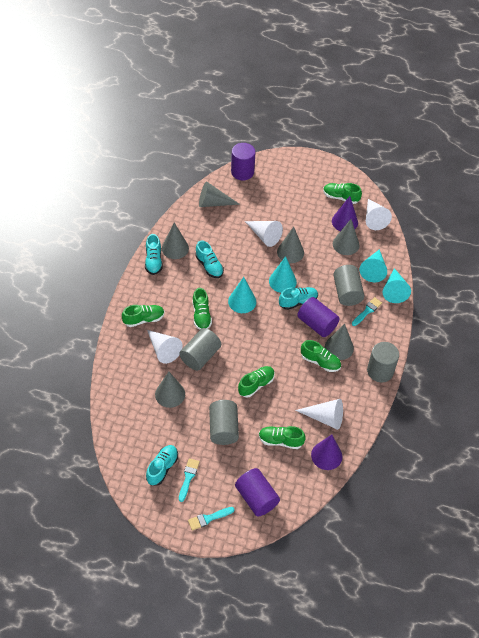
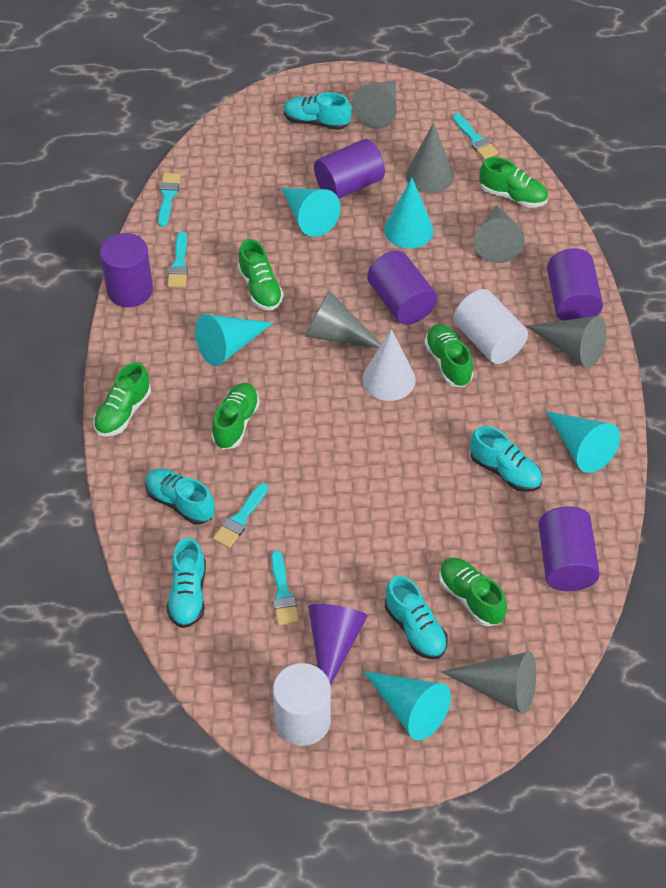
grey cylinder: 4 -> 0
purple cone: 2 -> 1
purple cylinder: 3 -> 5
turquoise brush: 3 -> 5
turquoise cone: 4 -> 5
turquoise shoe: 4 -> 5
white cone: 4 -> 1
white cylinder: 0 -> 2

